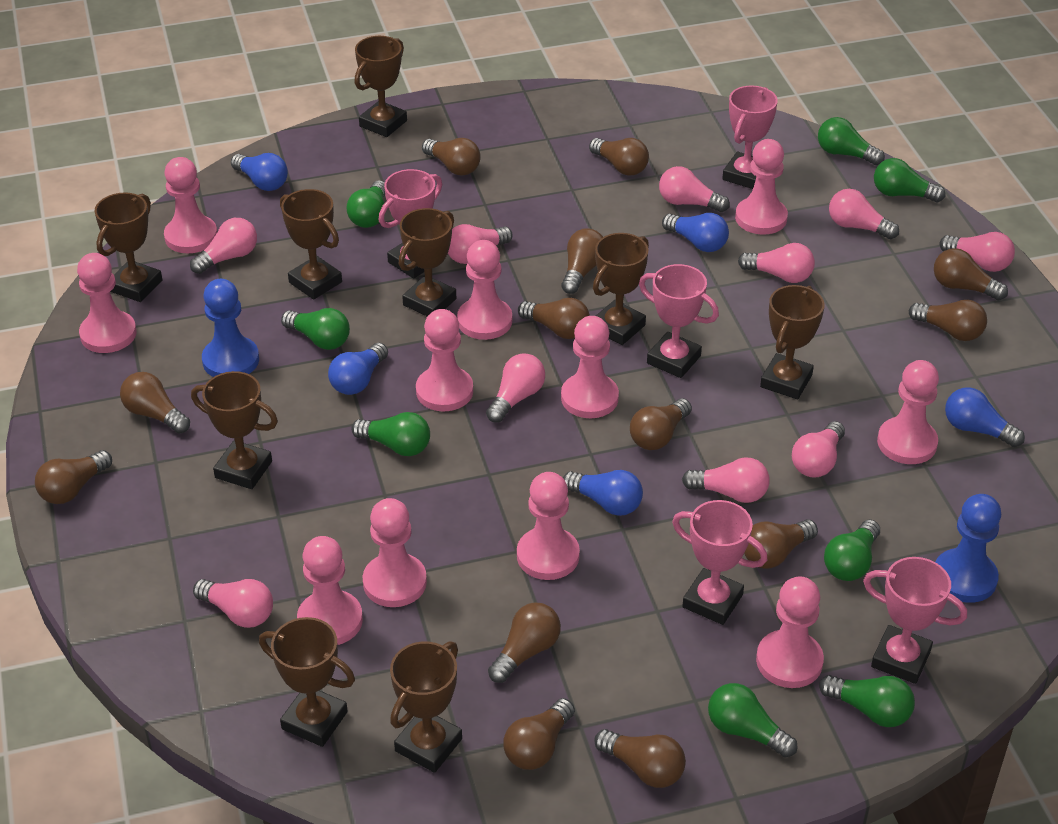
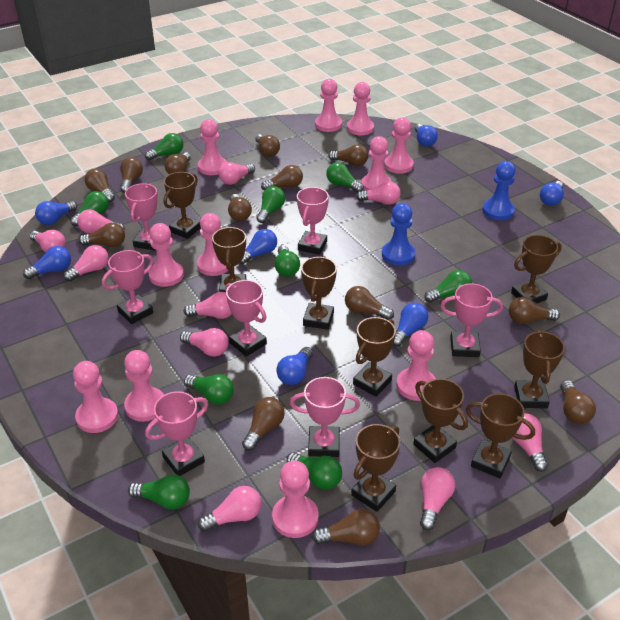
blue light bulb: 5 -> 7
green light bulb: 8 -> 9
pink trophy: 5 -> 7

